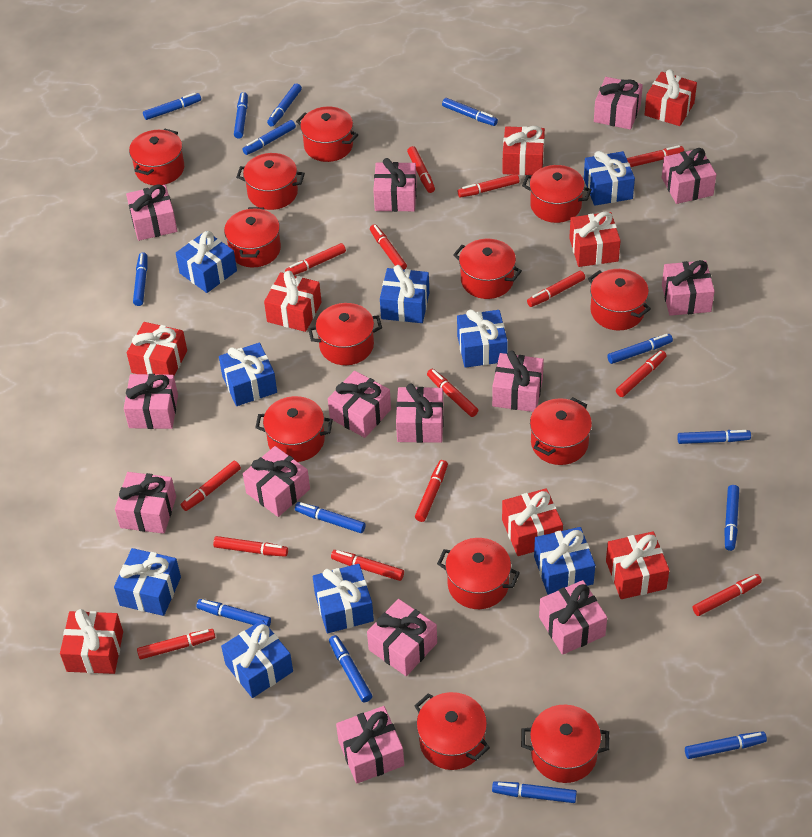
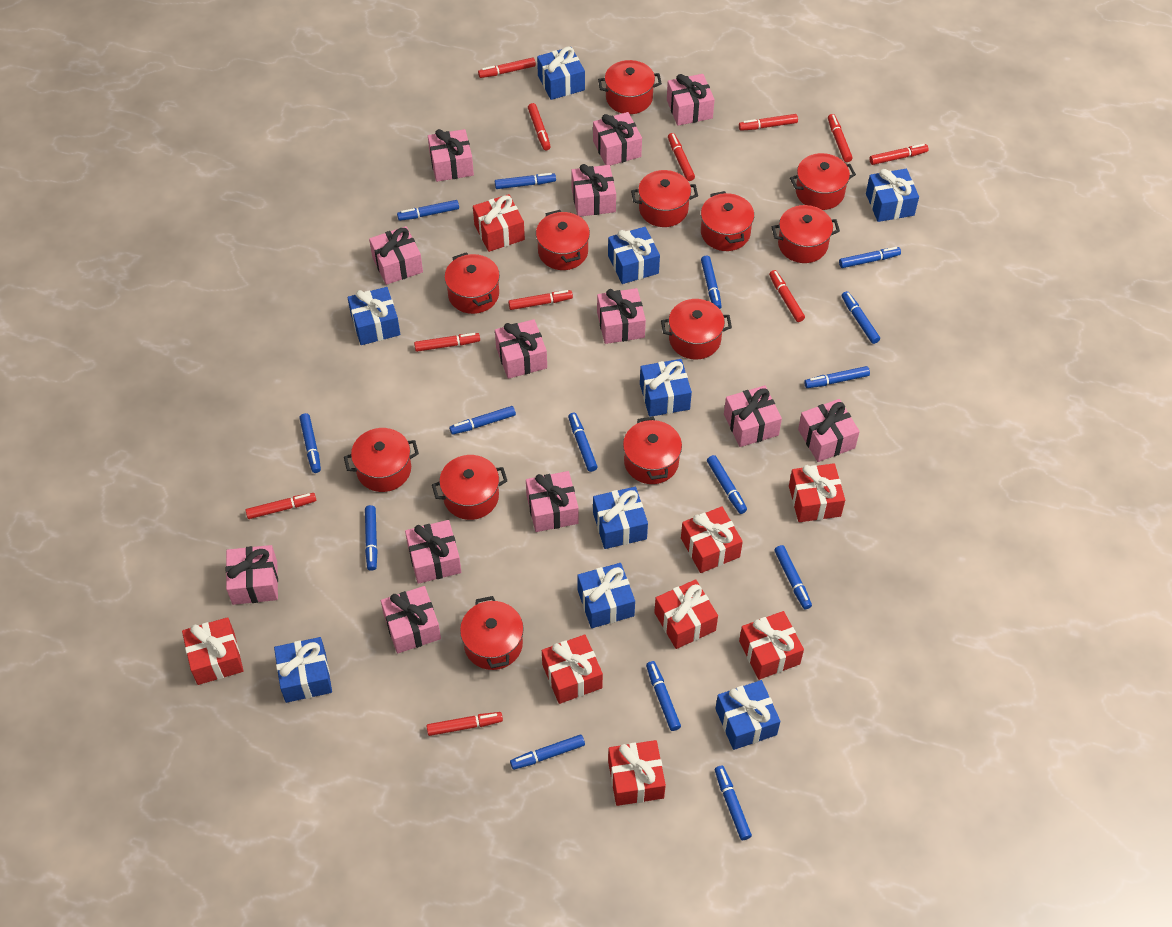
blue marker: 14 -> 15
pink gift: 14 -> 13
red marker: 14 -> 11
red pot: 13 -> 12

